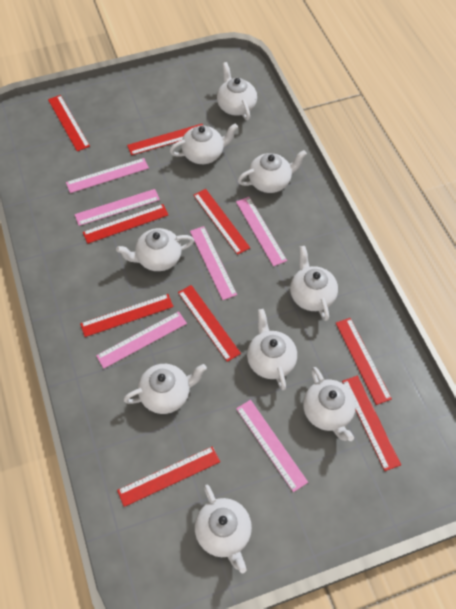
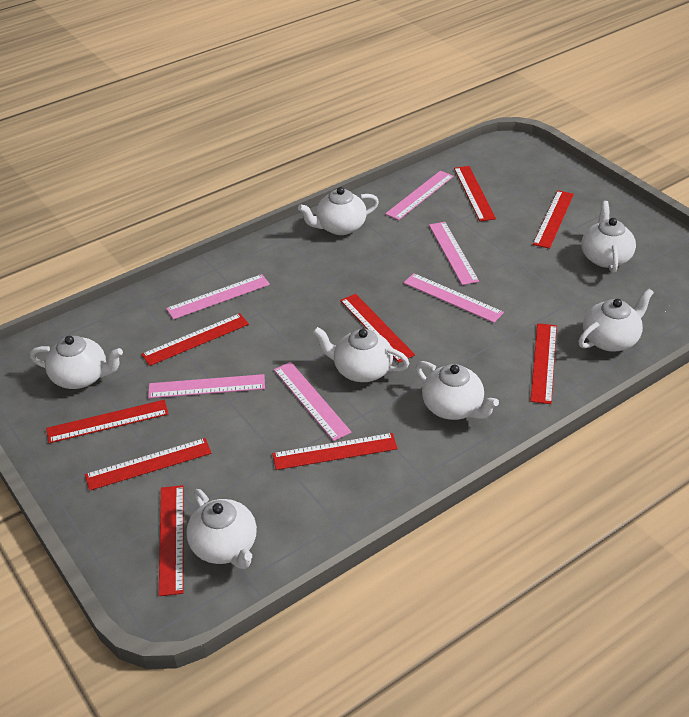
white teapot: 9 -> 7

